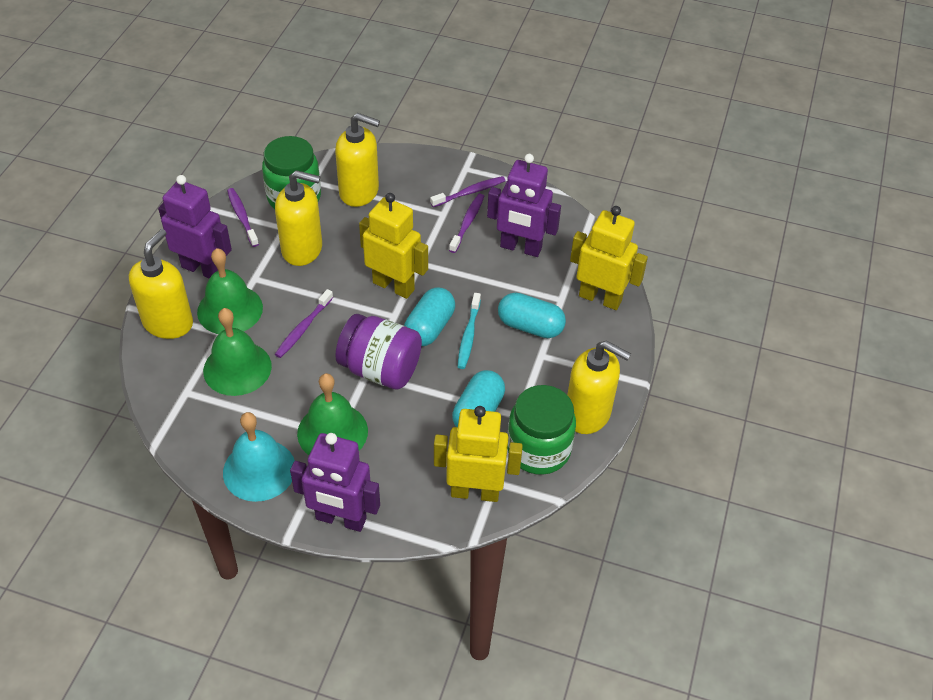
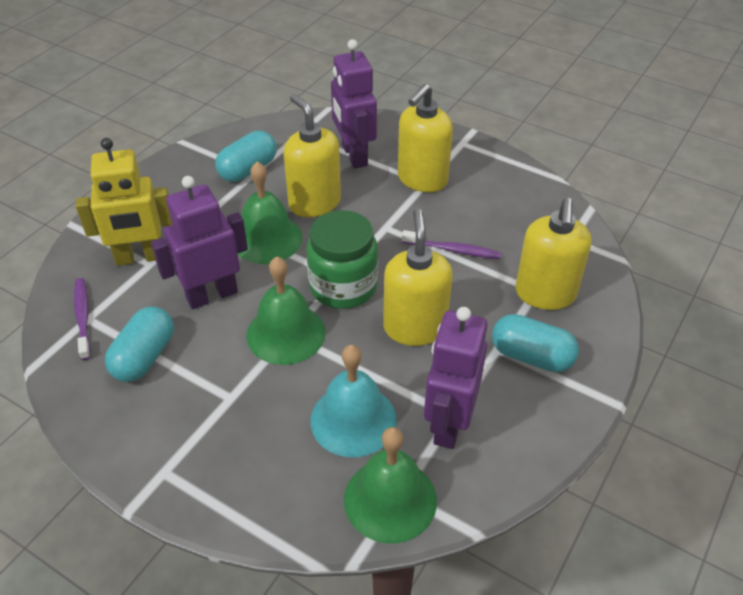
green jar: 2 -> 1
purple jar: 1 -> 0
purple toothbrush: 4 -> 2
turquoise toothbrush: 1 -> 0
yellow robot: 3 -> 1

